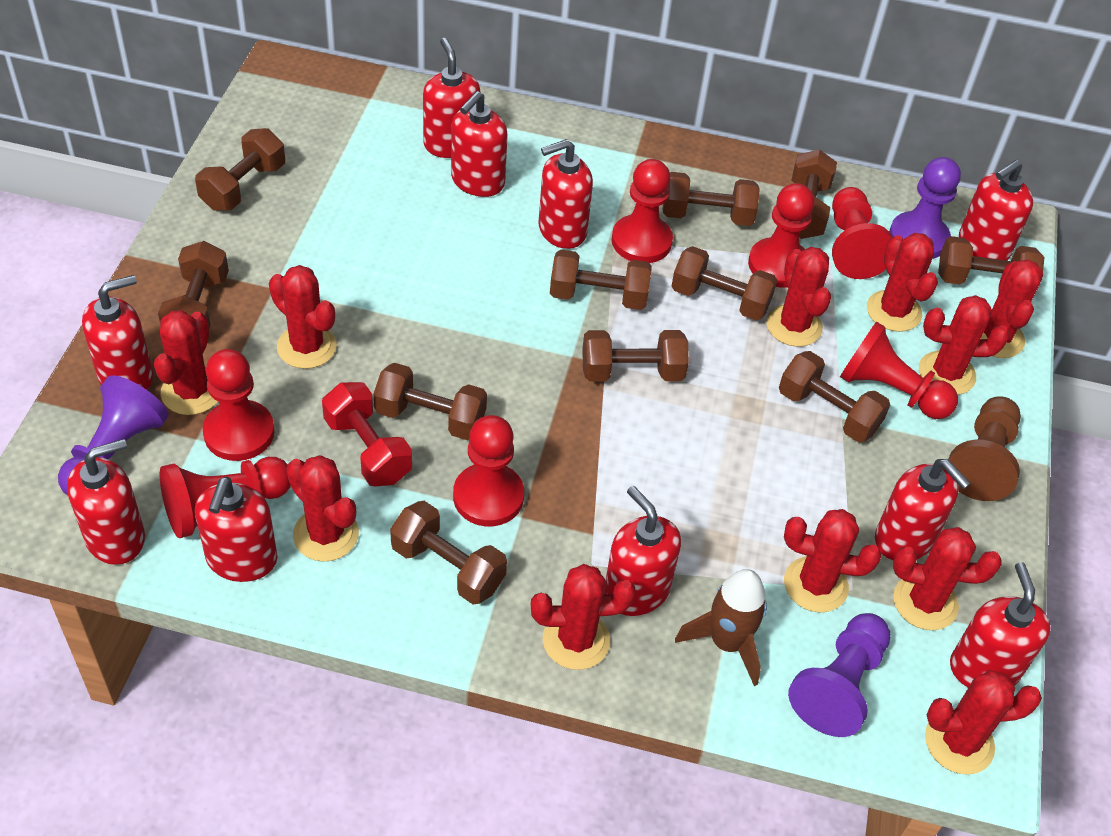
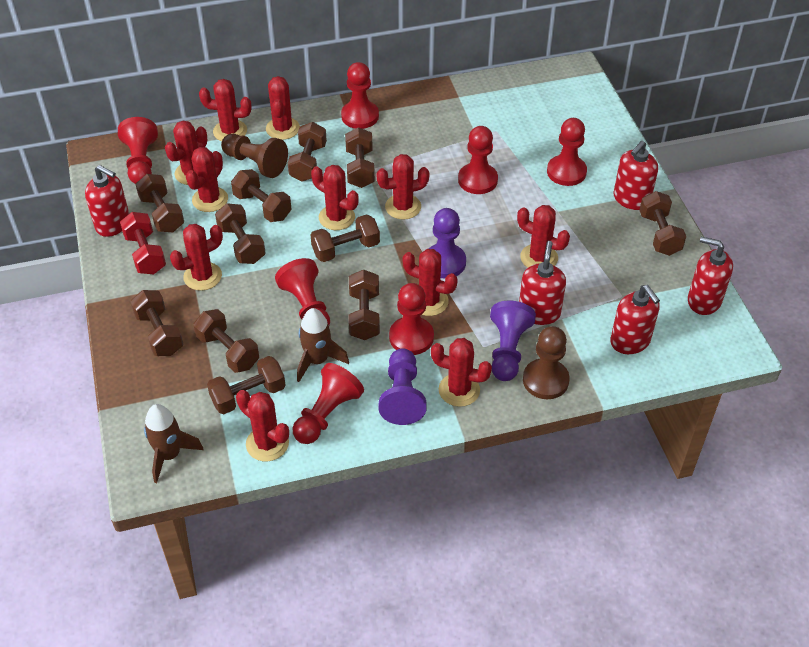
brown pawn: 1 -> 2
brown rocket: 1 -> 2
red soap dispenser: 10 -> 5

